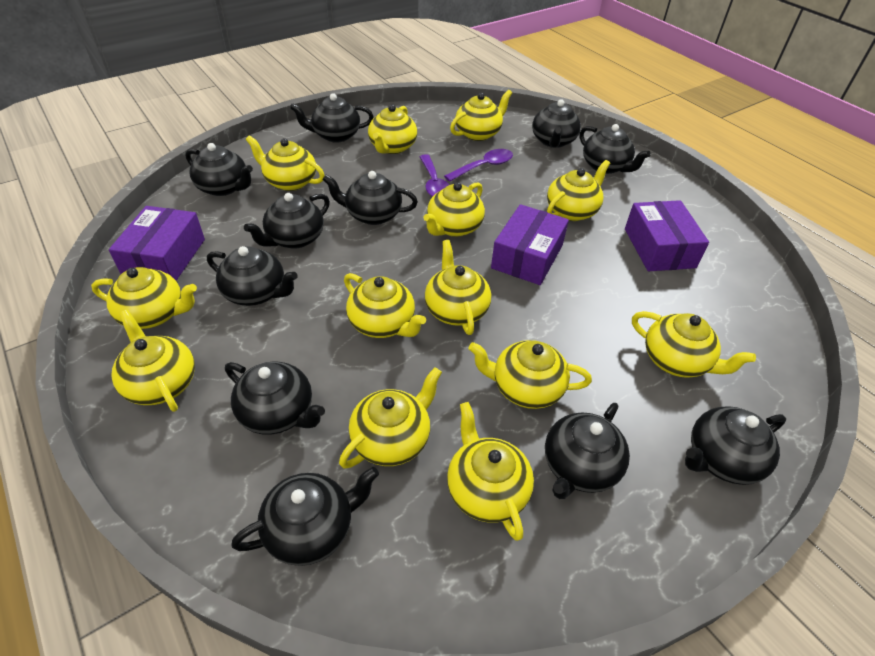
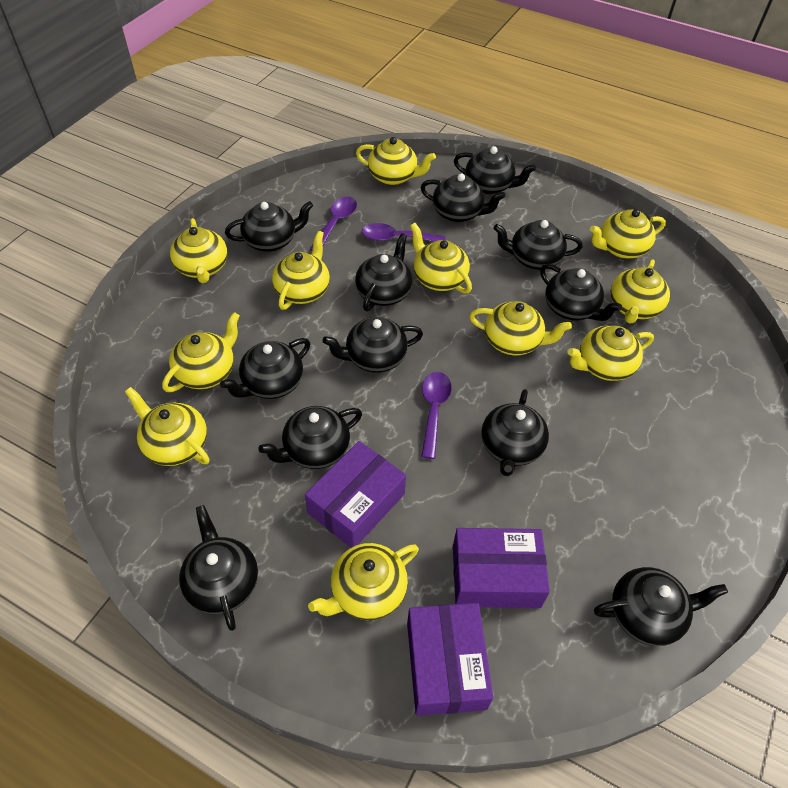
black teapot: 11 -> 12
purple spoon: 2 -> 3
yellow teapot: 13 -> 11

